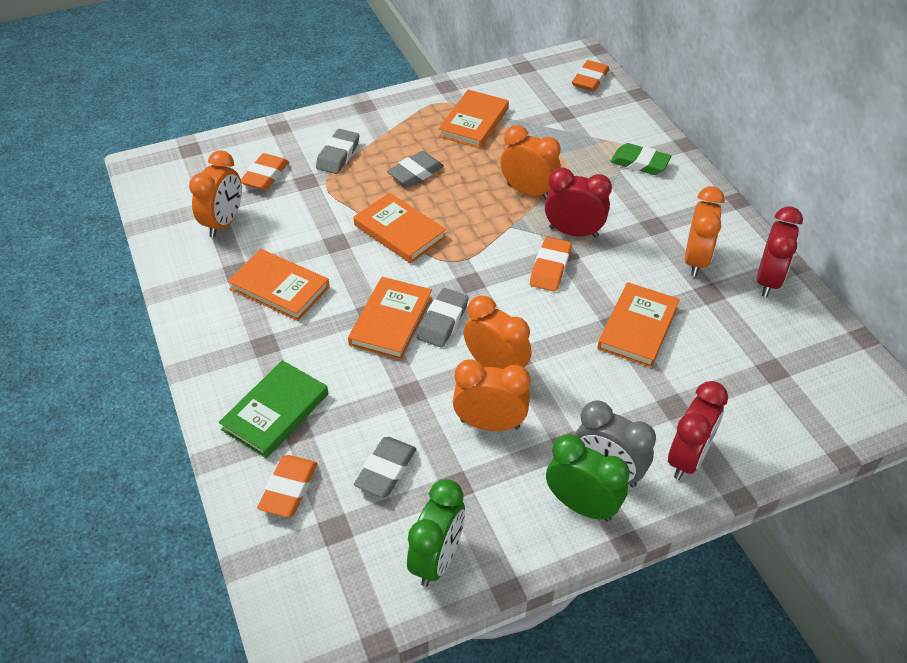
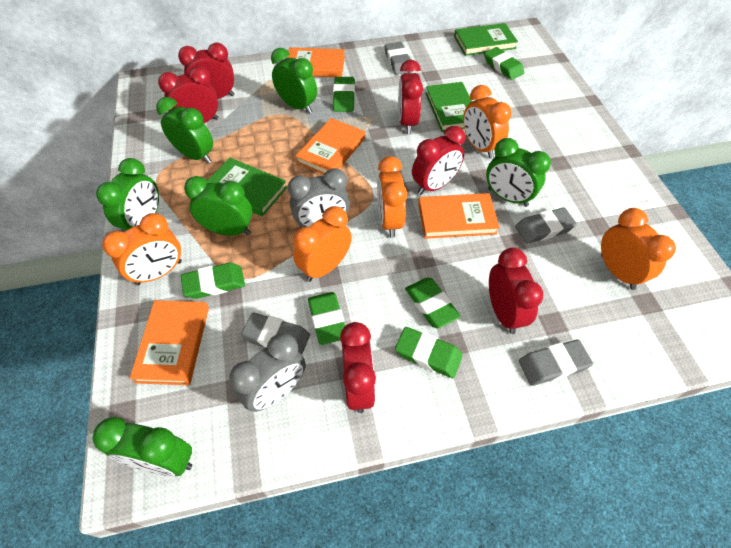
green book: 1 -> 3
green clock: 2 -> 6
green eraser: 1 -> 6
grey clock: 1 -> 2
orange book: 5 -> 4
orange eraser: 4 -> 0
red clock: 3 -> 6

